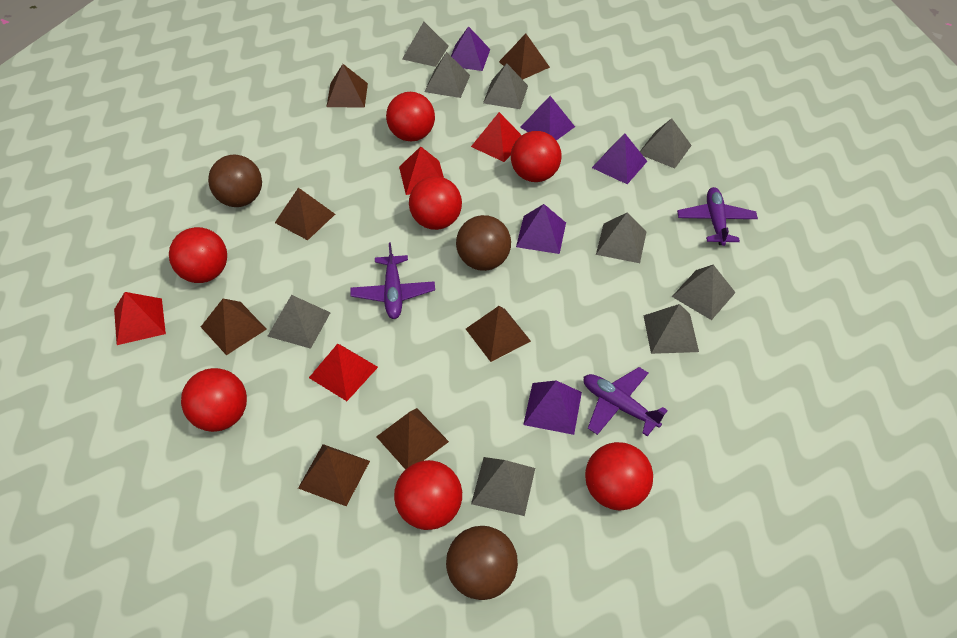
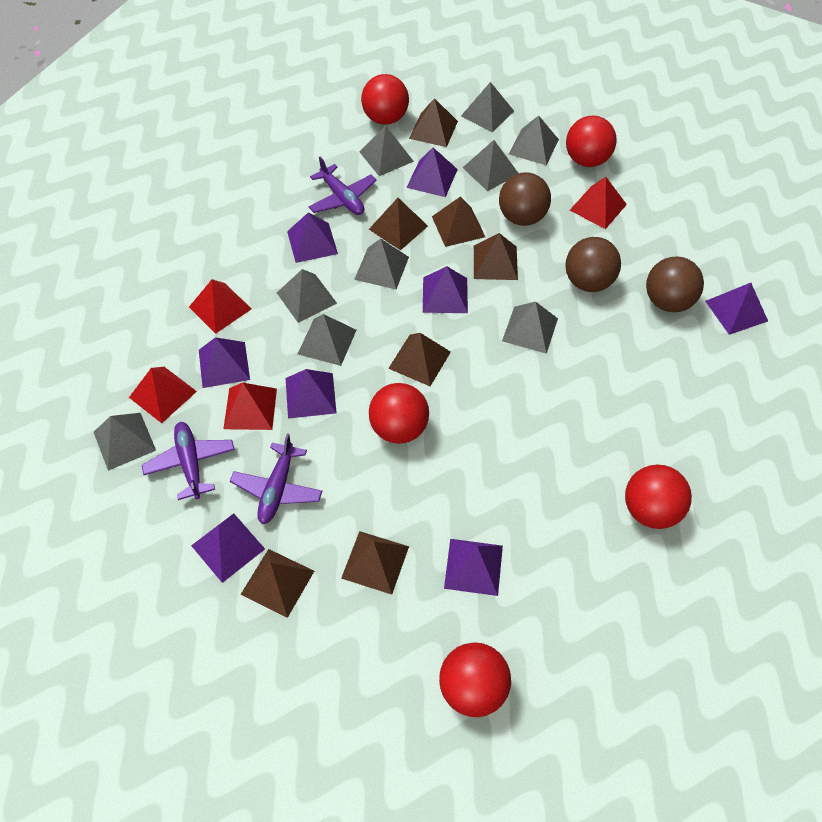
purple pyramid: 5 -> 8
red ball: 7 -> 5

